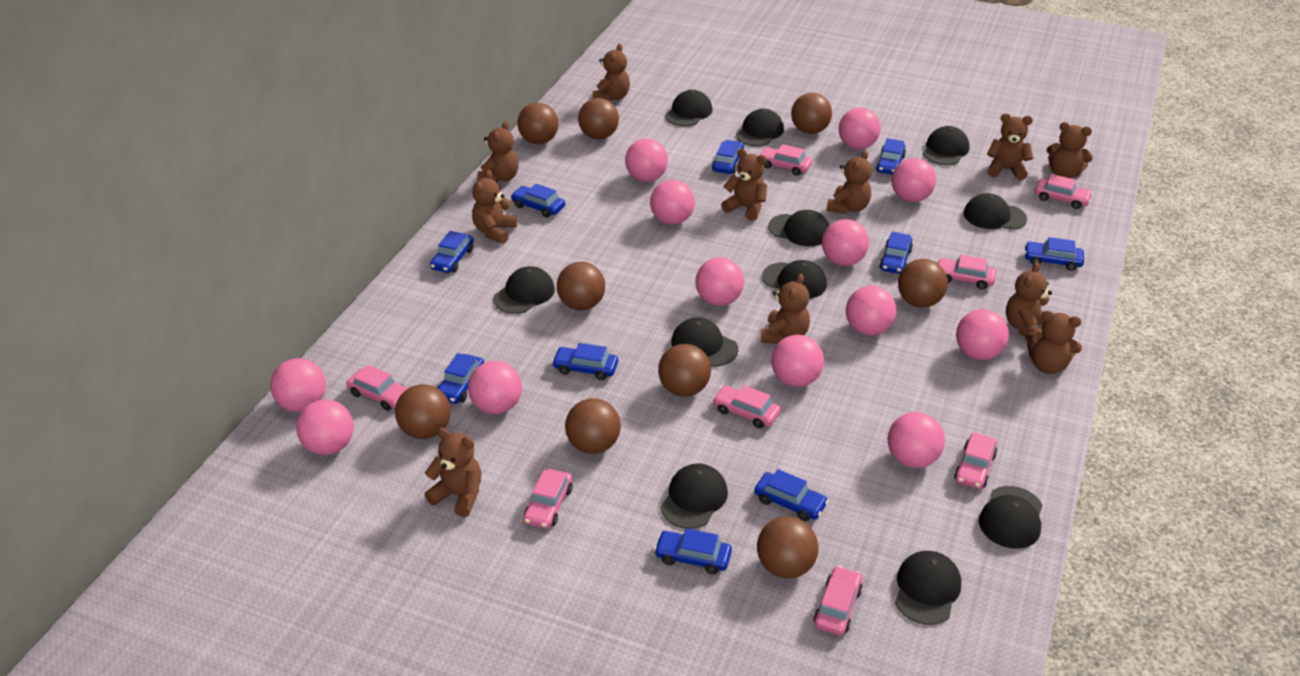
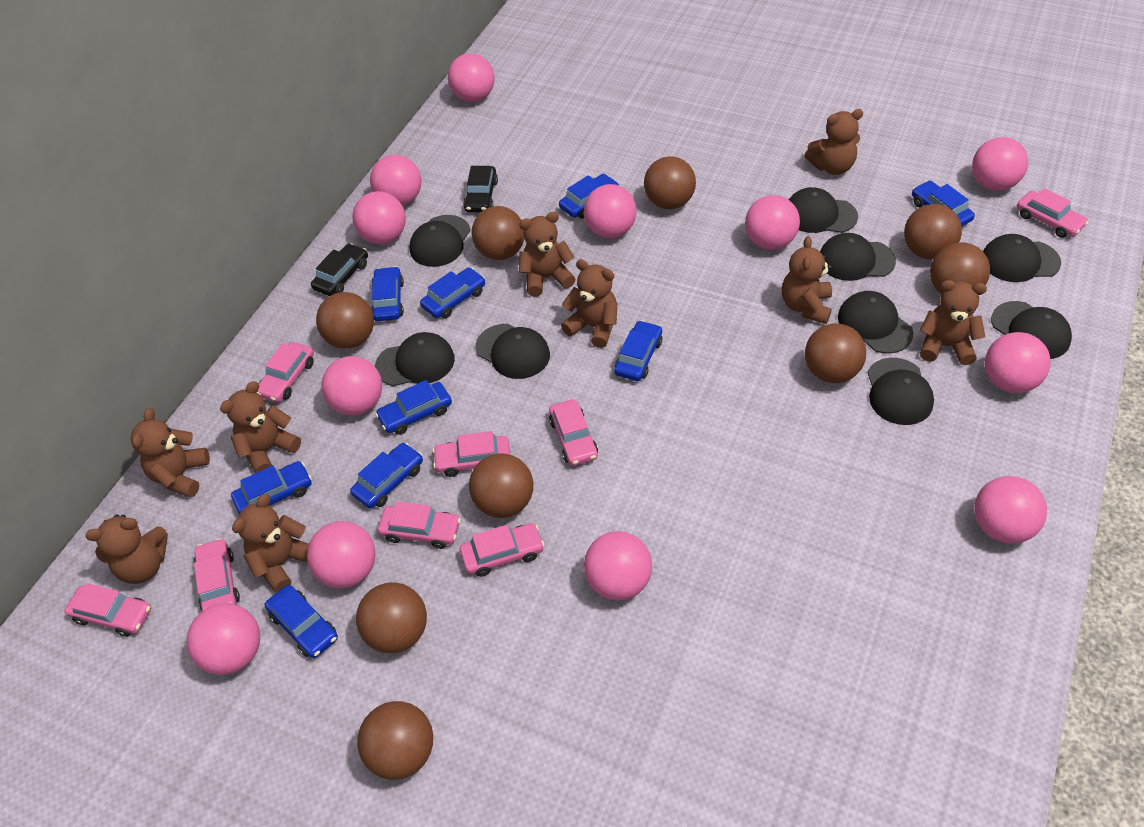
black cap: 11 -> 9
black car: 0 -> 2
blue car: 10 -> 9
brown teddy bear: 11 -> 9
pink ball: 13 -> 12

